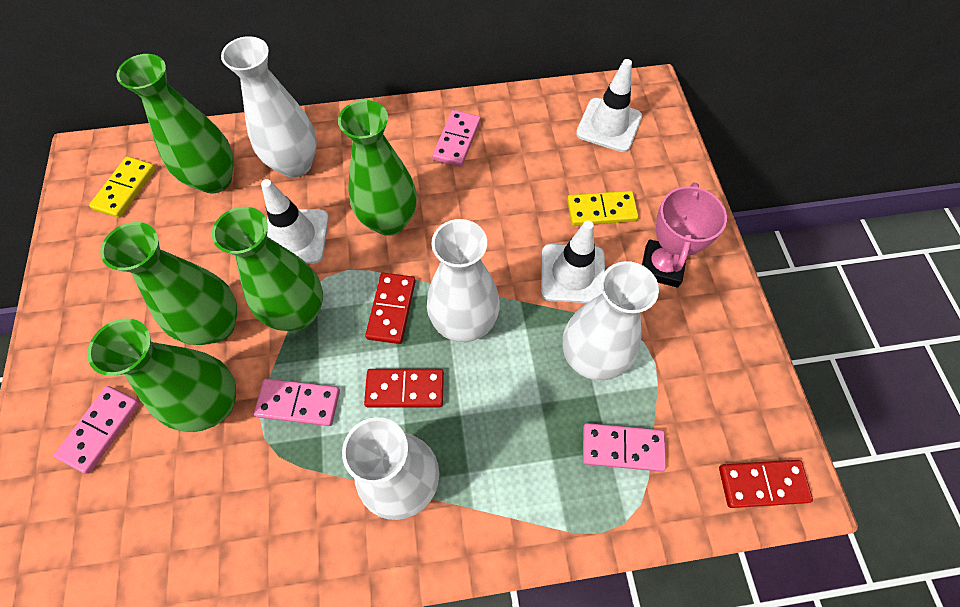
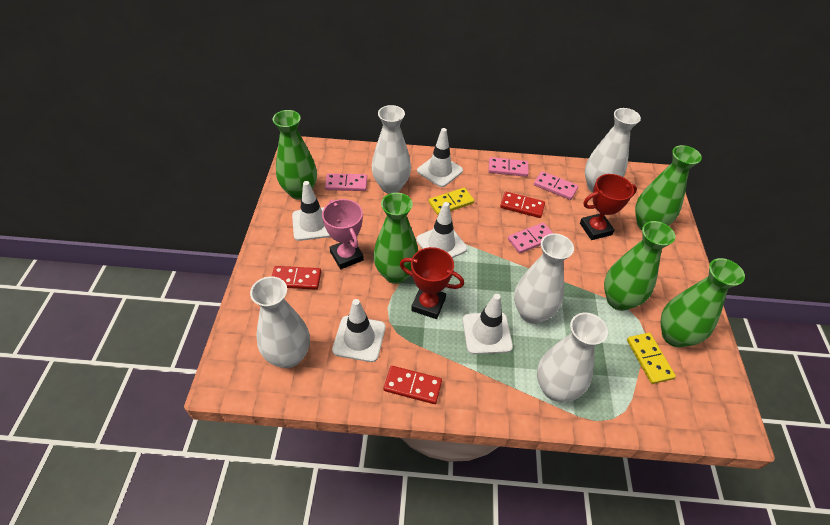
red trophy: 0 -> 2
white traffic cone: 3 -> 5
white vase: 4 -> 5

